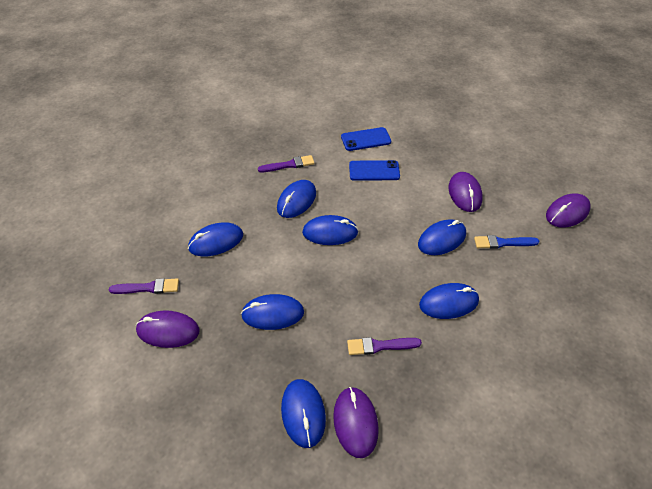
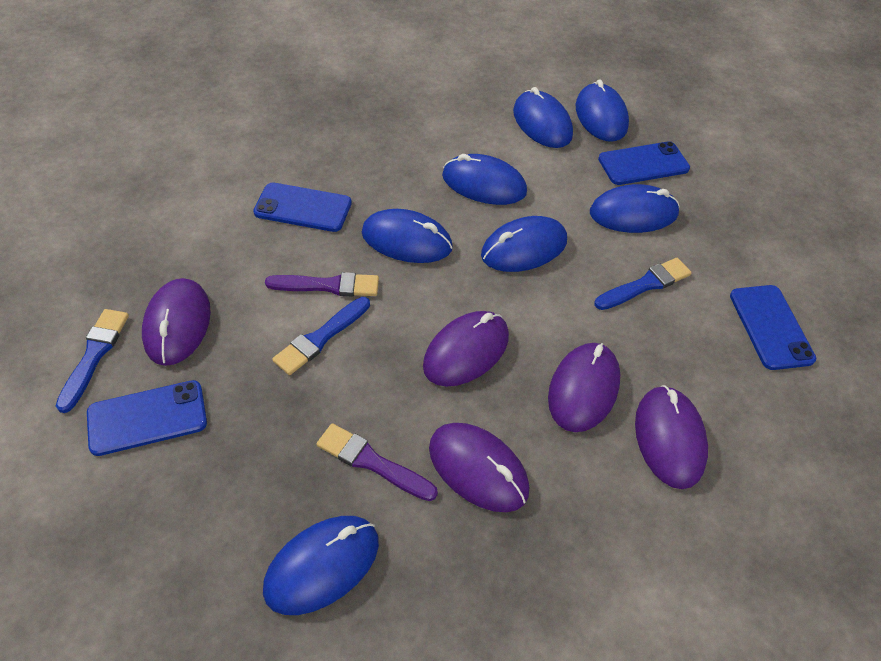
blue brush: 1 -> 3
blue phone: 2 -> 4
purple brush: 3 -> 2
purple mouse: 4 -> 5

